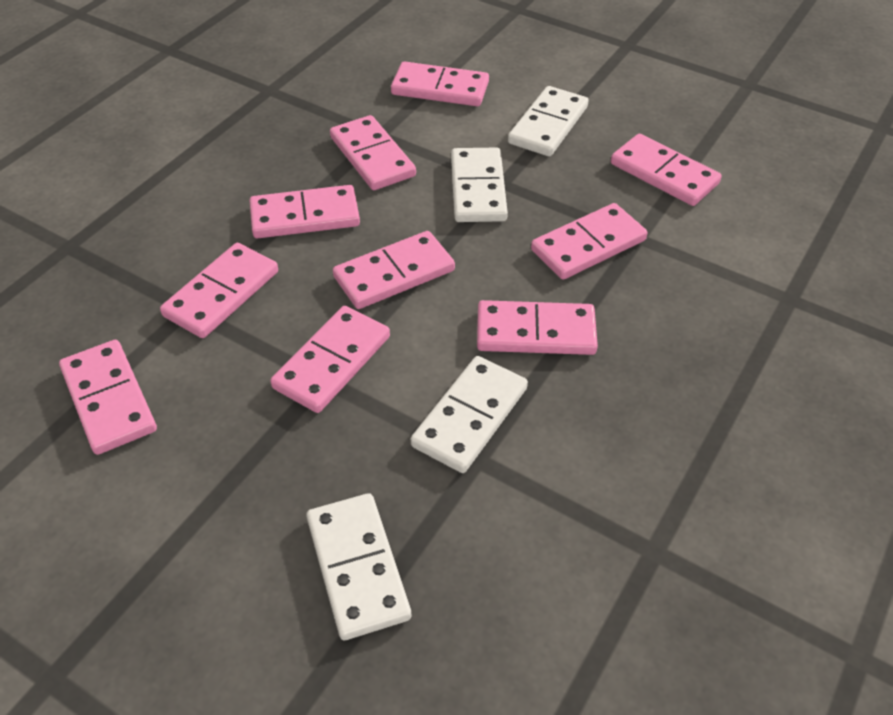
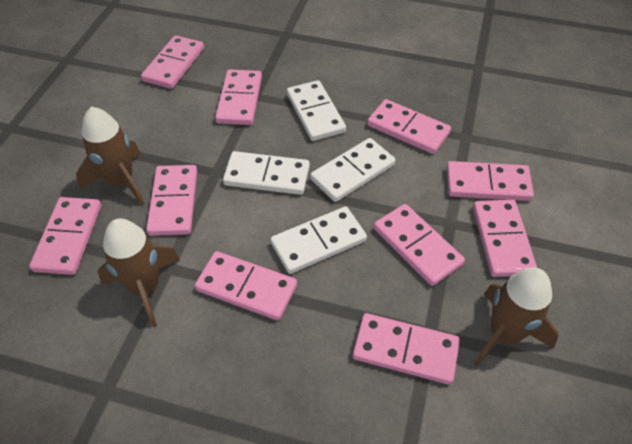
brown rocket: 0 -> 3

